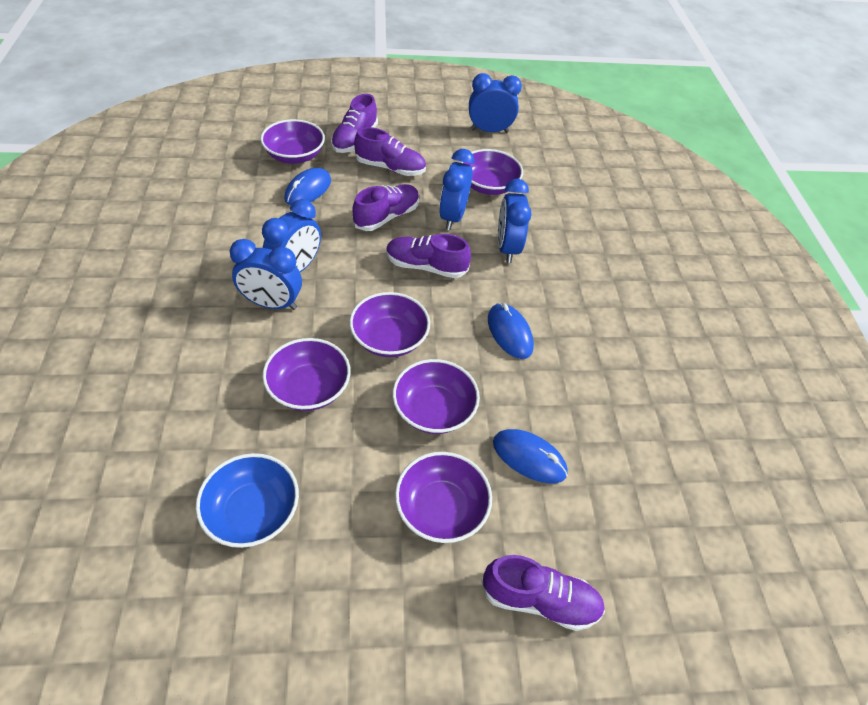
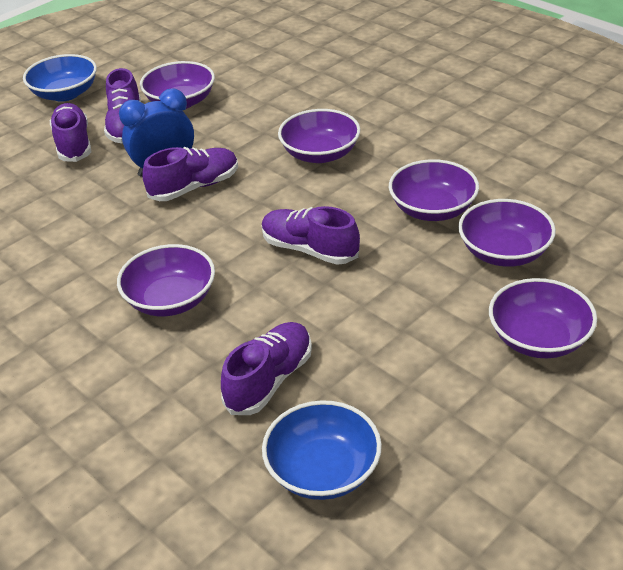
blue bowl: 1 -> 2
blue clock: 5 -> 1
blue mouse: 3 -> 0

